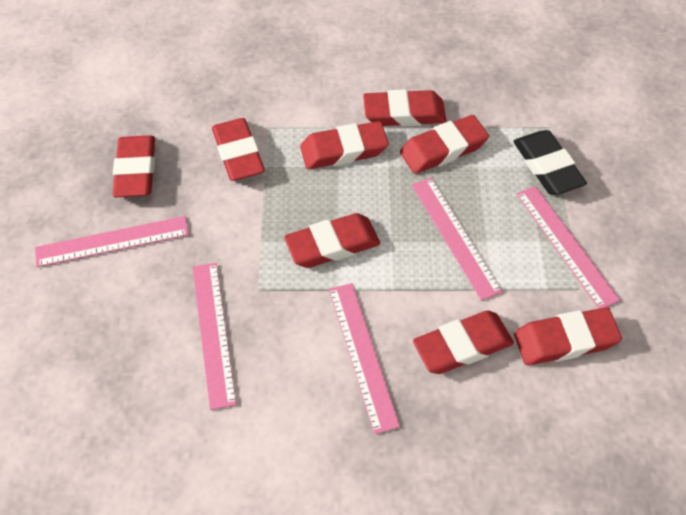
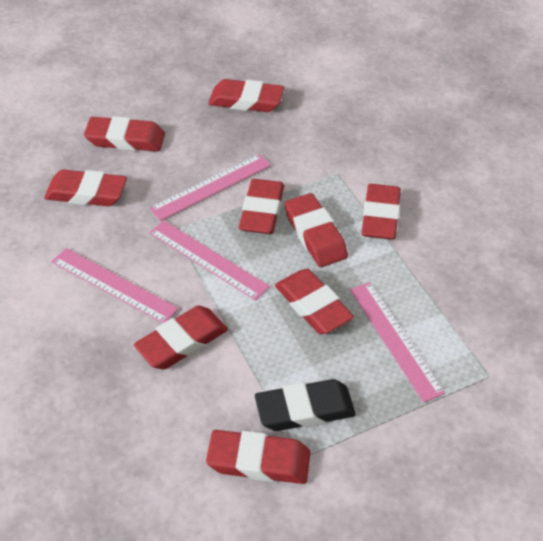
pink ruler: 5 -> 4
red eraser: 8 -> 9

